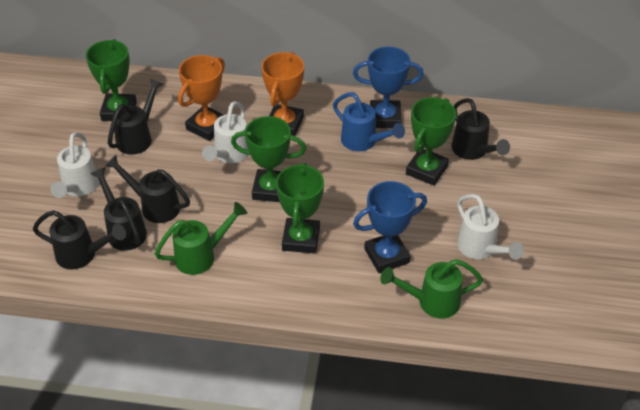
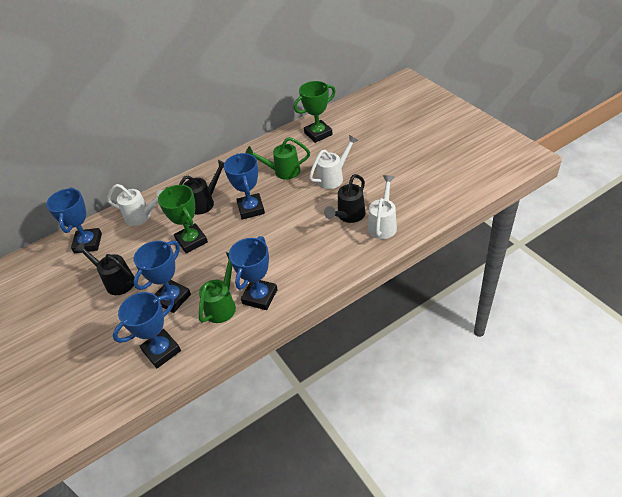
black watering can: 5 -> 3
blue trophy: 2 -> 5
blue watering can: 1 -> 0
green trophy: 4 -> 2
orange trophy: 2 -> 0

